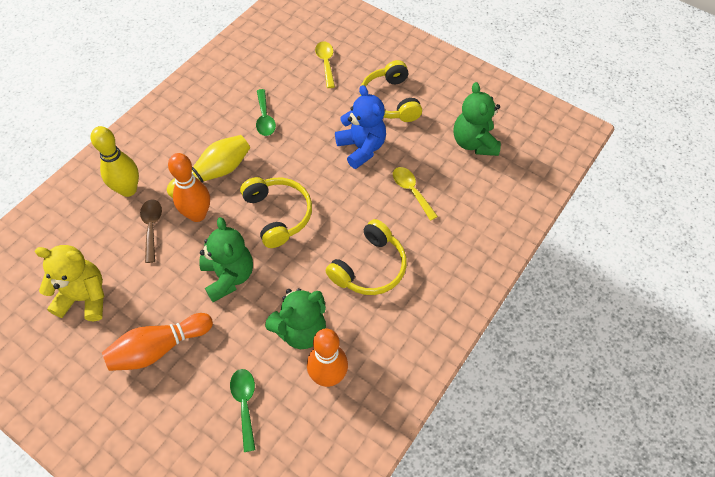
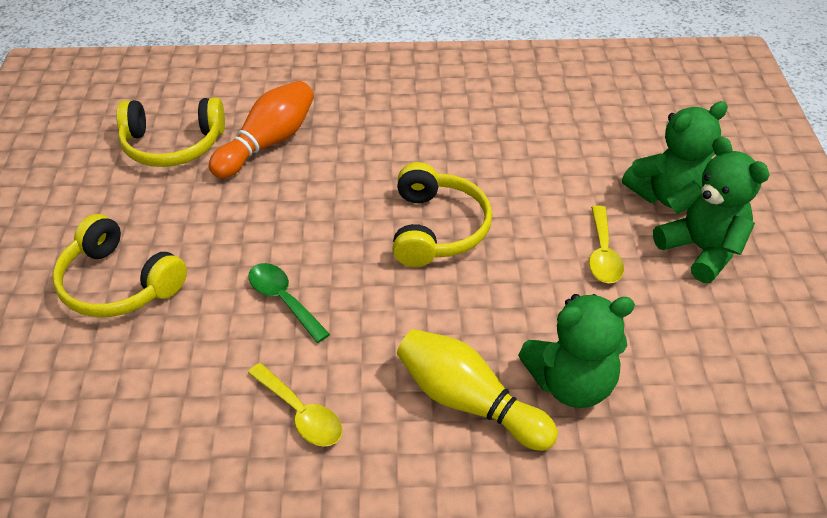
blue teddy bear: 1 -> 0
brown spoon: 1 -> 0
green spoon: 2 -> 1
orange bowling pin: 3 -> 1
yellow bowling pin: 2 -> 1
yellow teddy bear: 1 -> 0

